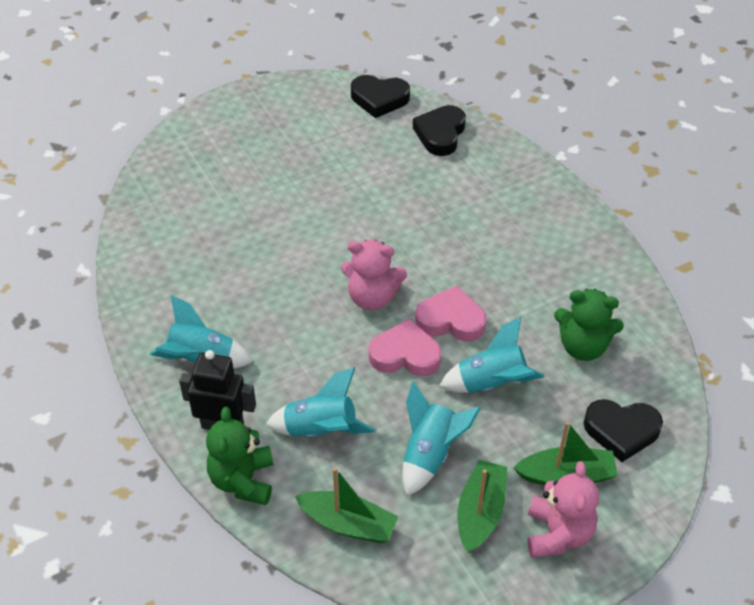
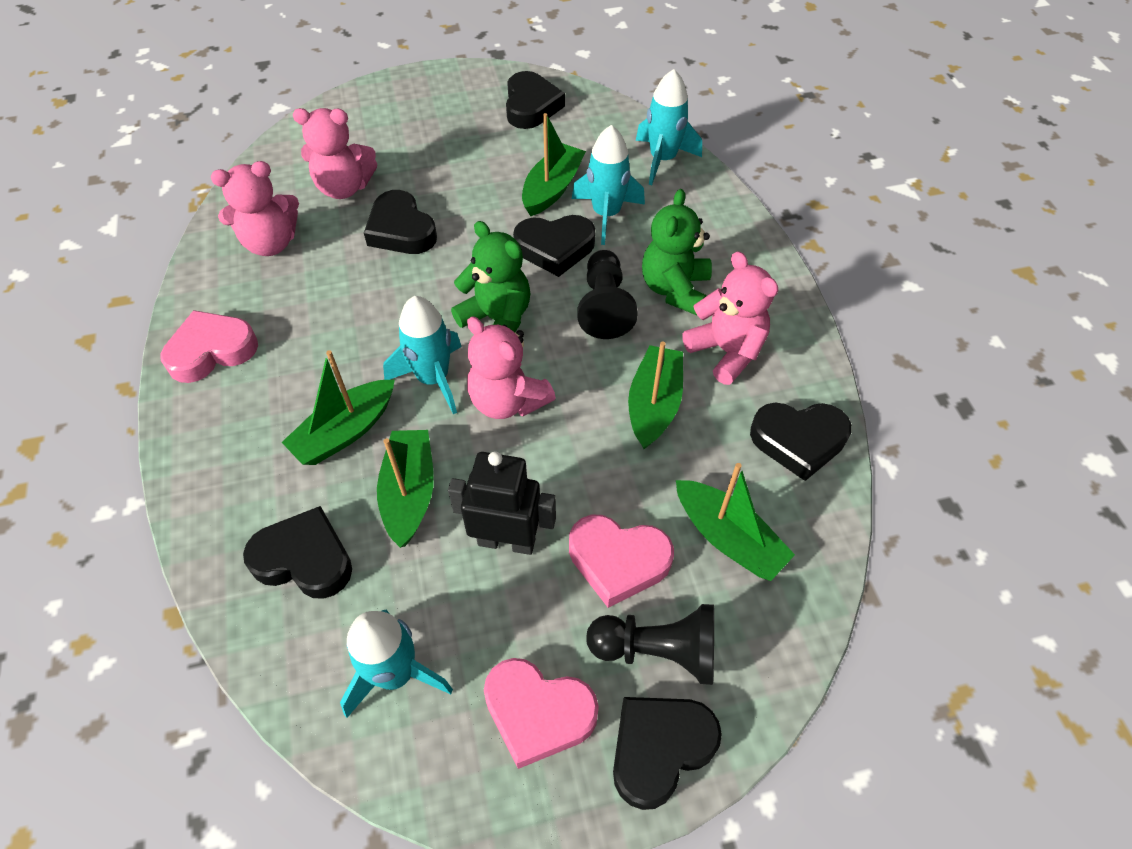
black heart: 3 -> 6
black pawn: 0 -> 2
green boat: 3 -> 5
pink heart: 2 -> 3
pink teddy bear: 2 -> 4

